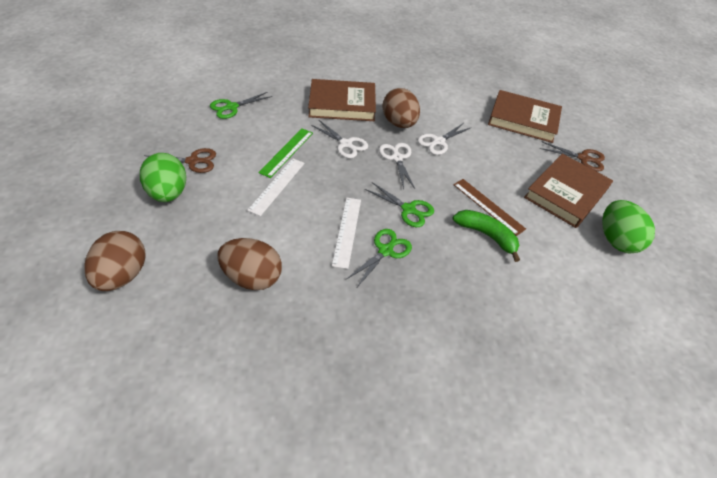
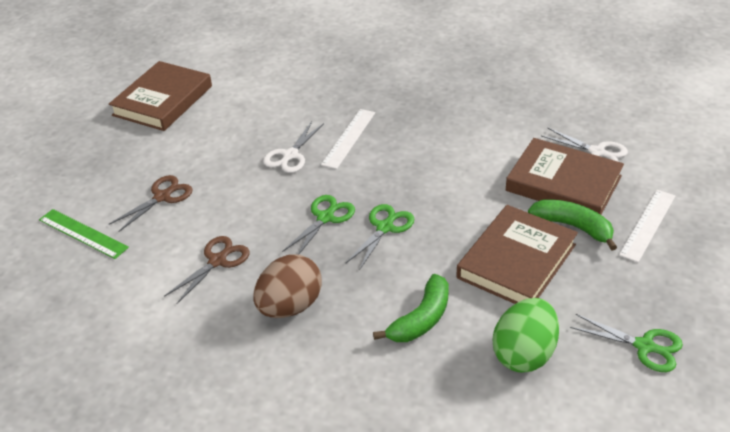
brown egg: 3 -> 1
brown ruler: 1 -> 0
green banana: 1 -> 2
green egg: 2 -> 1
white scissors: 3 -> 2

